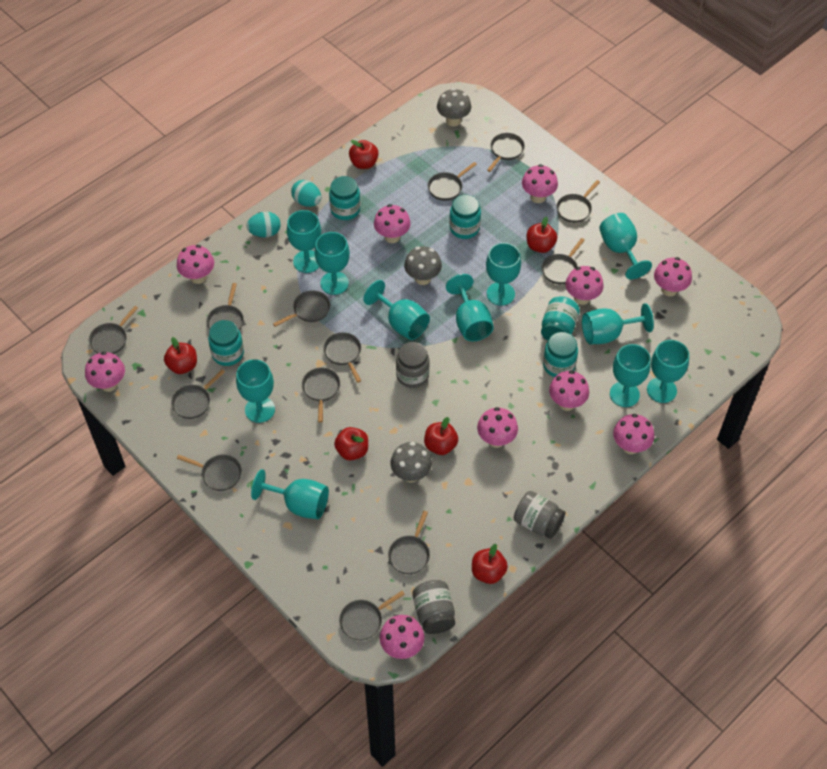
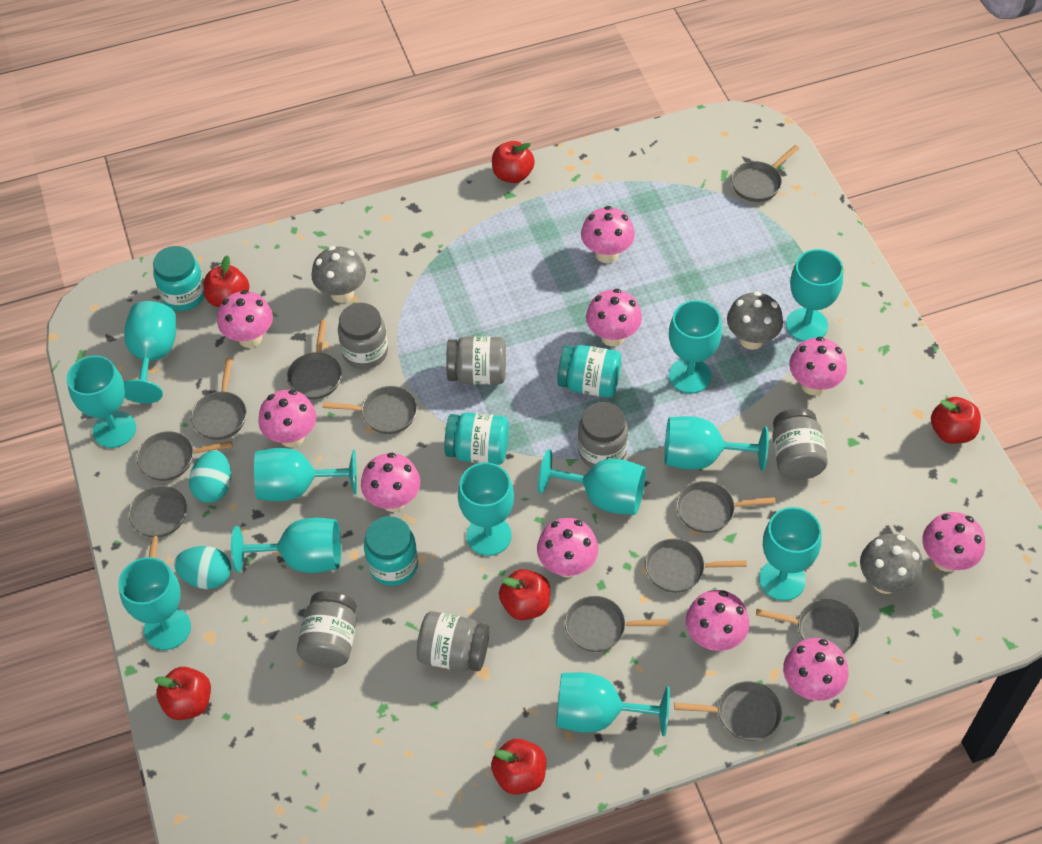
grey jar: 3 -> 6
grey pan: 13 -> 11
turquoise goblet: 11 -> 12
turquoise jar: 5 -> 4

